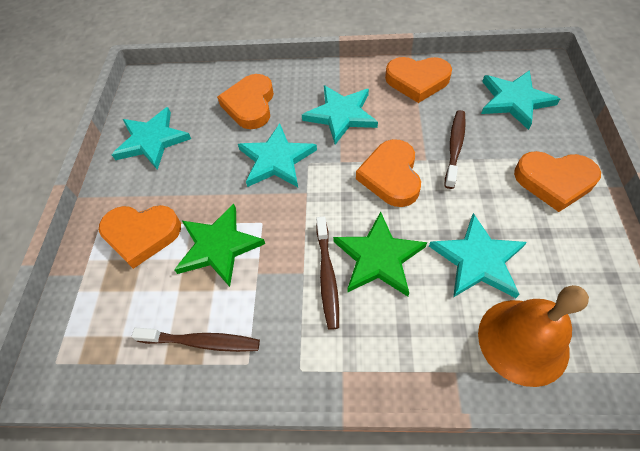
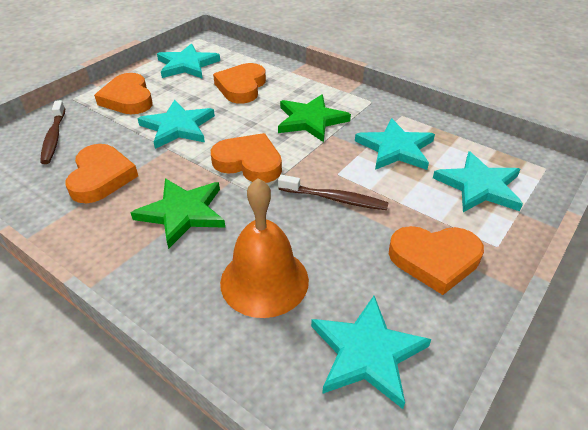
brown toothbrush: 3 -> 2

